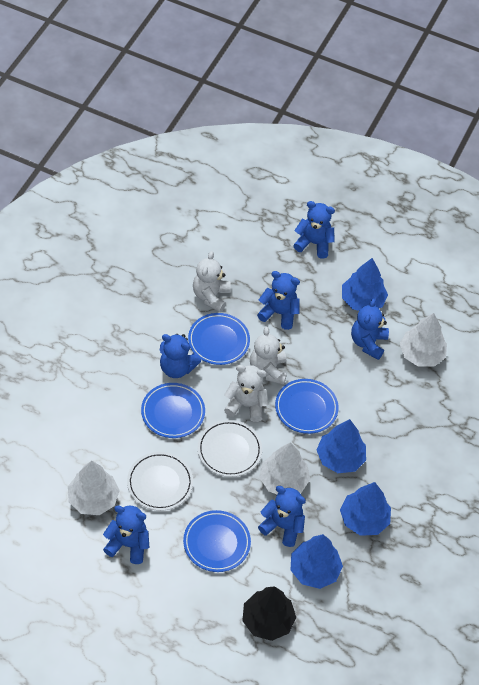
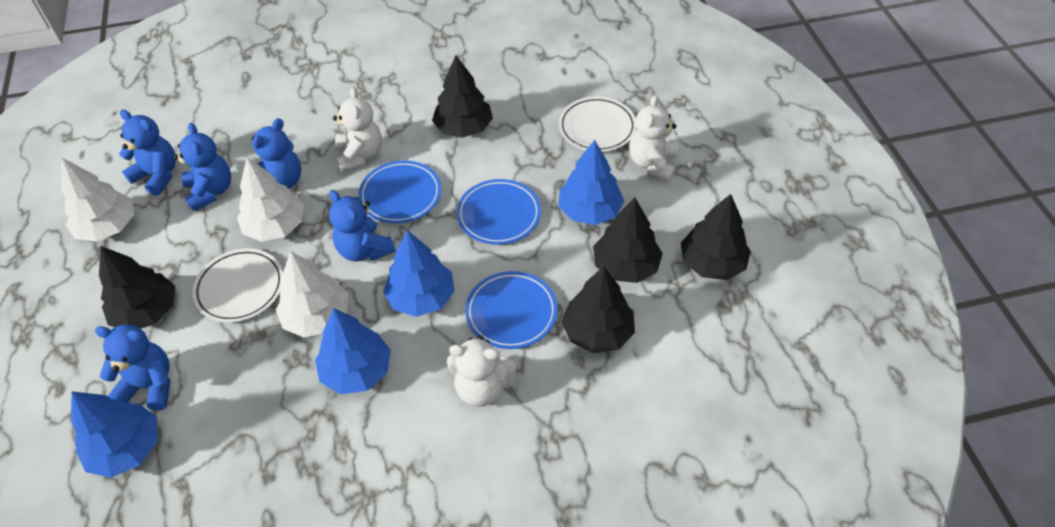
black tree: 1 -> 5
blue plate: 4 -> 3
blue teddy bear: 6 -> 5

